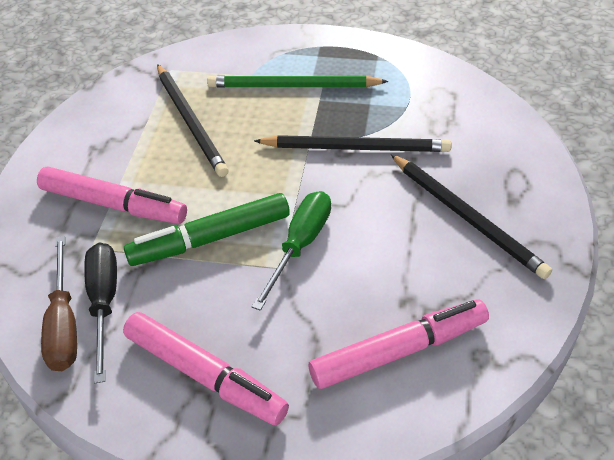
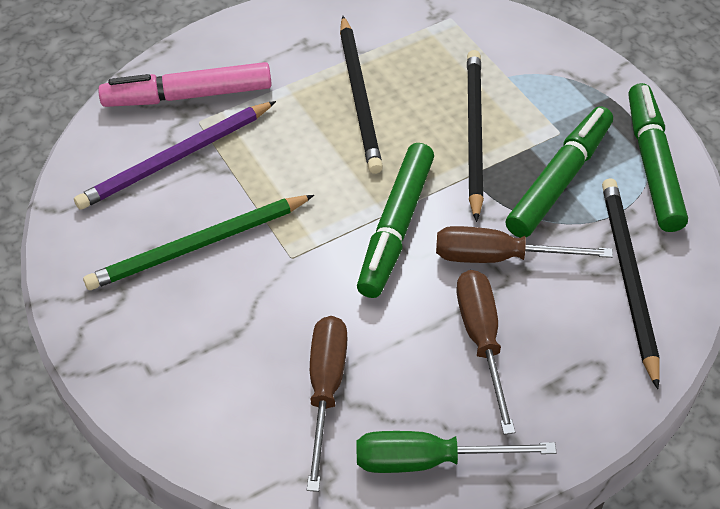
black screwdriver: 1 -> 0
brown screwdriver: 1 -> 3
green marker: 1 -> 3
pink marker: 3 -> 1
purple pencil: 0 -> 1

